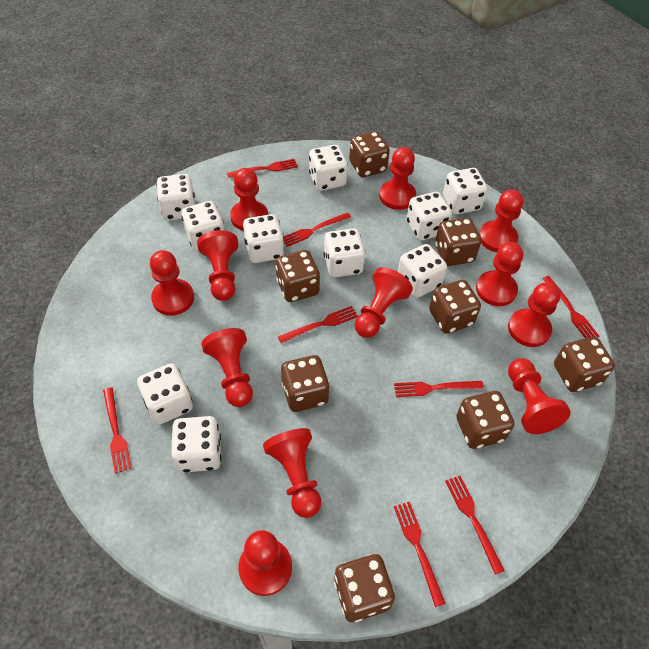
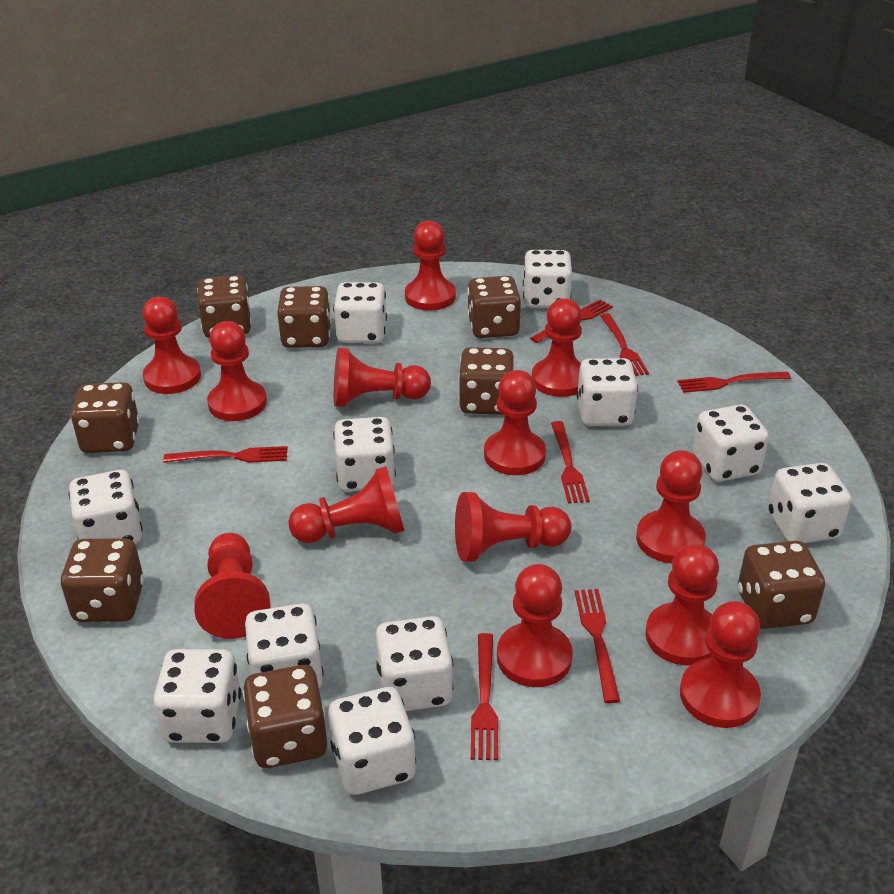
red fork: 8 -> 7
red pawn: 12 -> 13
white dice: 10 -> 11

